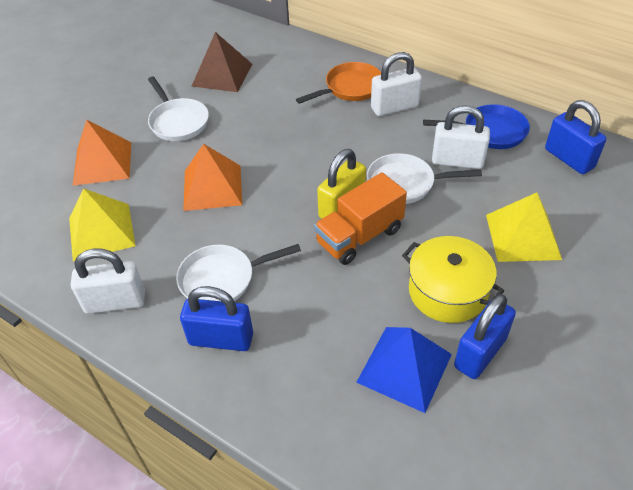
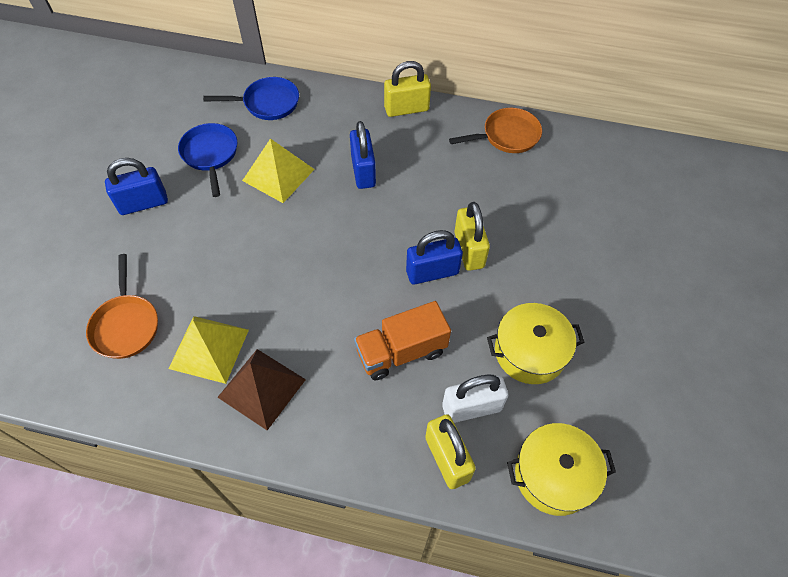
blue pan: 1 -> 2
blue pyramid: 1 -> 0
orange pan: 1 -> 2
orange pyramid: 2 -> 0
white padlock: 3 -> 1
white pan: 3 -> 0
yellow padlock: 1 -> 3
yellow pot: 1 -> 2

